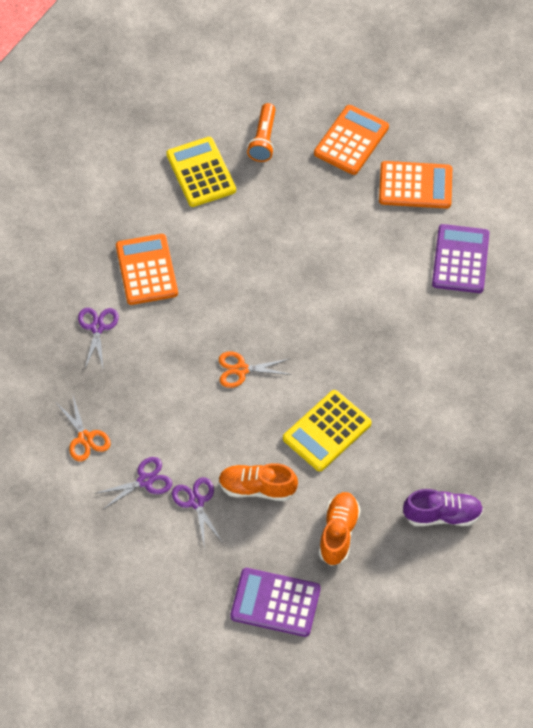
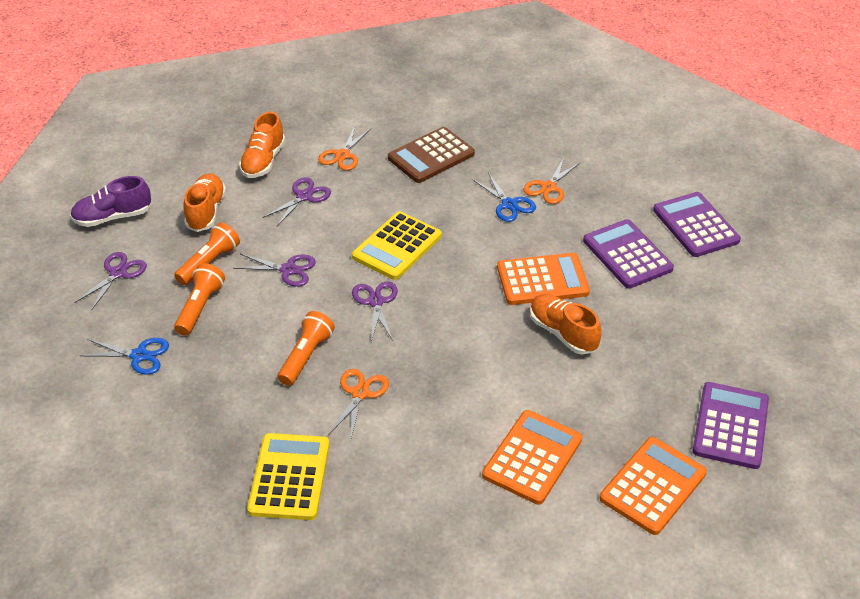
blue scissors: 0 -> 2
brown calculator: 0 -> 1
orange flashlight: 1 -> 3
orange scissors: 2 -> 3
orange shoe: 2 -> 3
purple calculator: 2 -> 3
purple scissors: 3 -> 4

